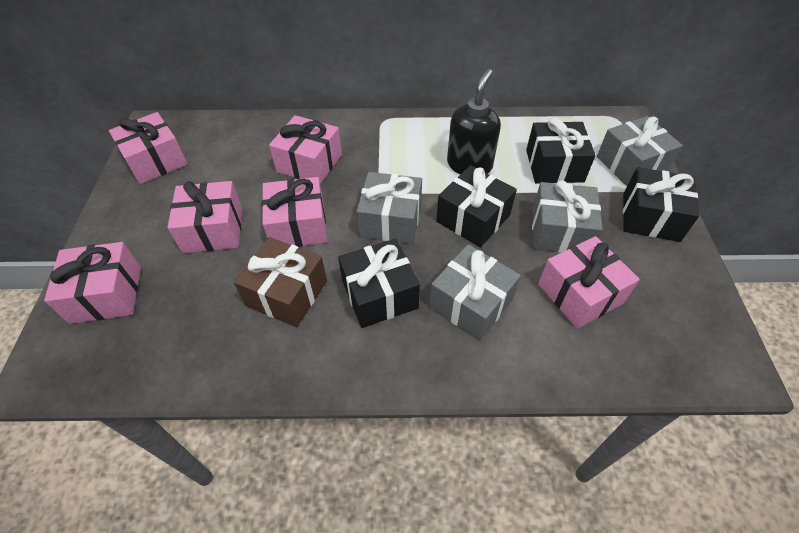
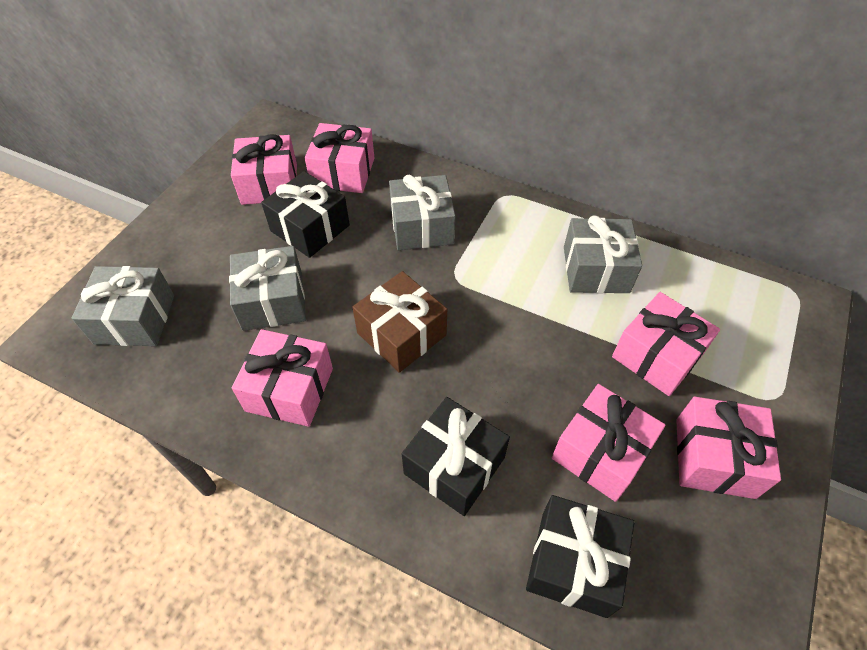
black gift: 4 -> 3
black soap dispenser: 1 -> 0

